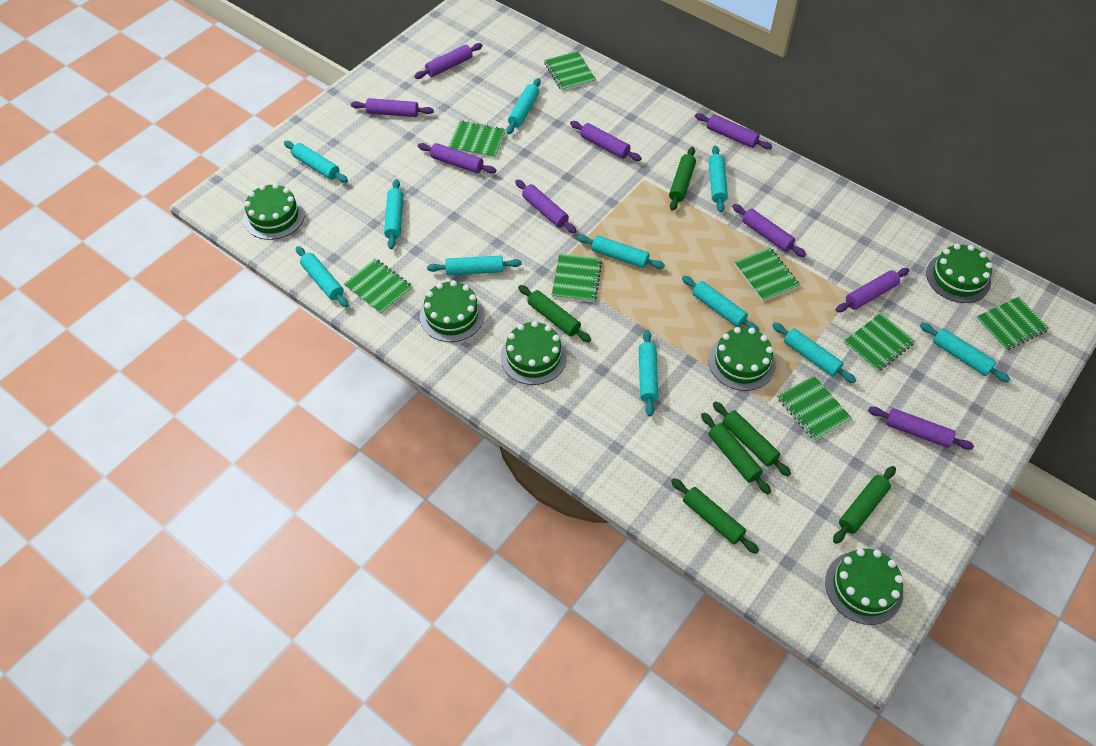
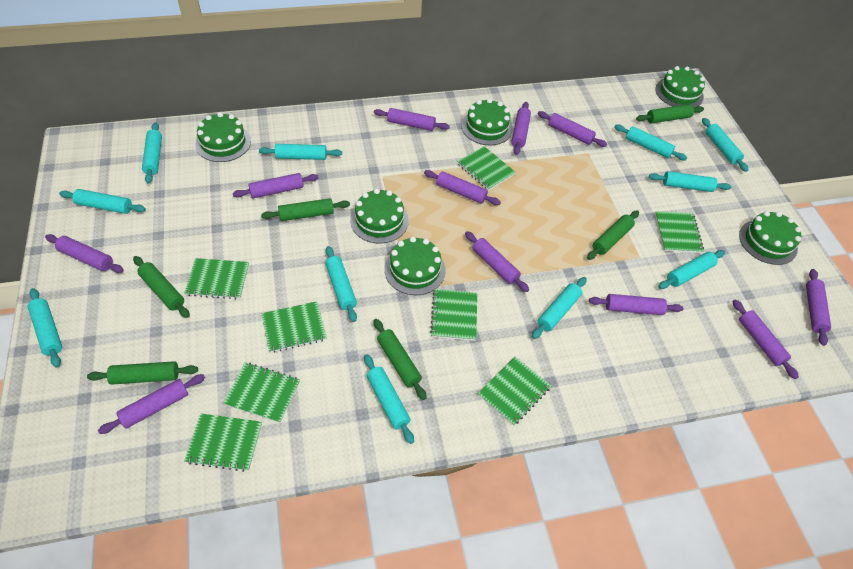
purple rolling pin: 9 -> 11

